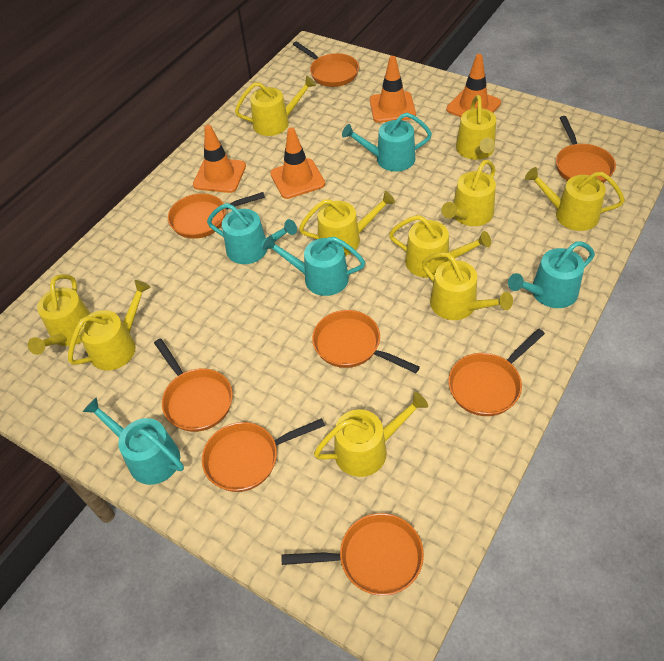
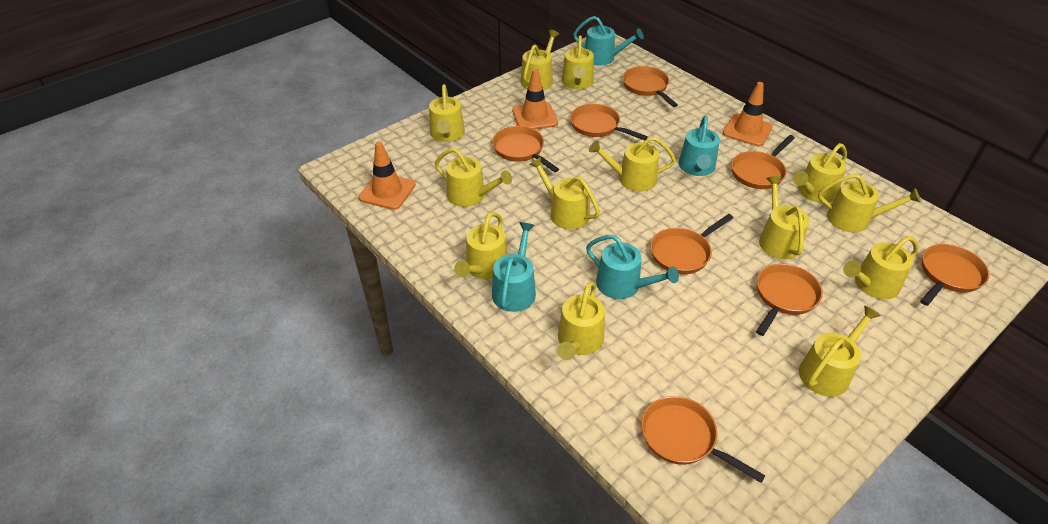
orange traffic cone: 4 -> 3
turquoise watering can: 5 -> 4
yellow watering can: 10 -> 13

